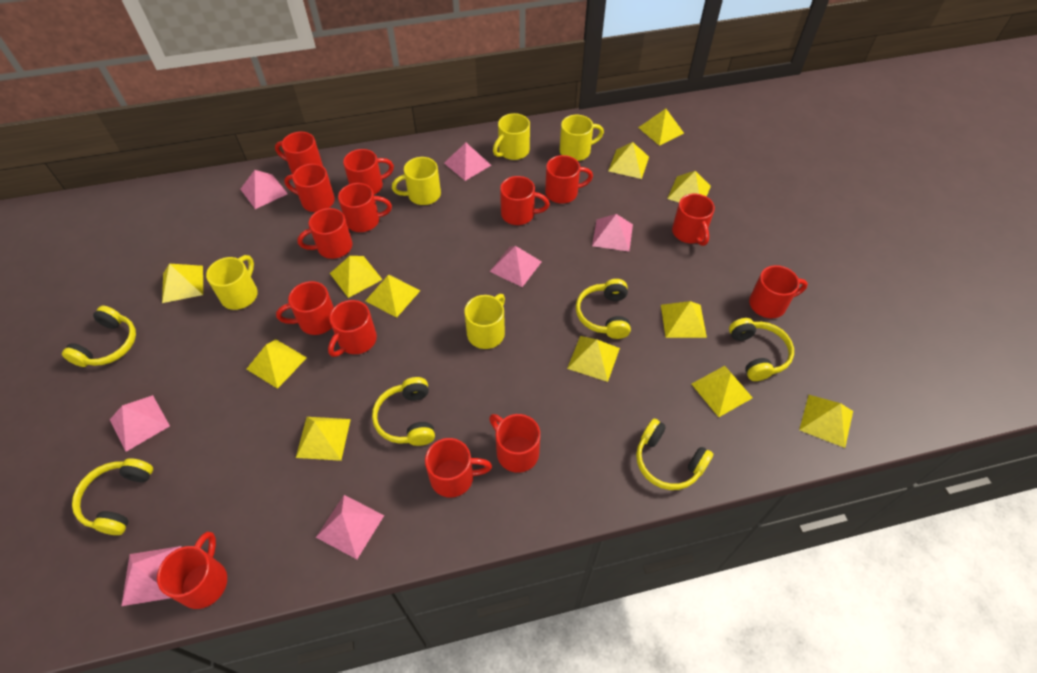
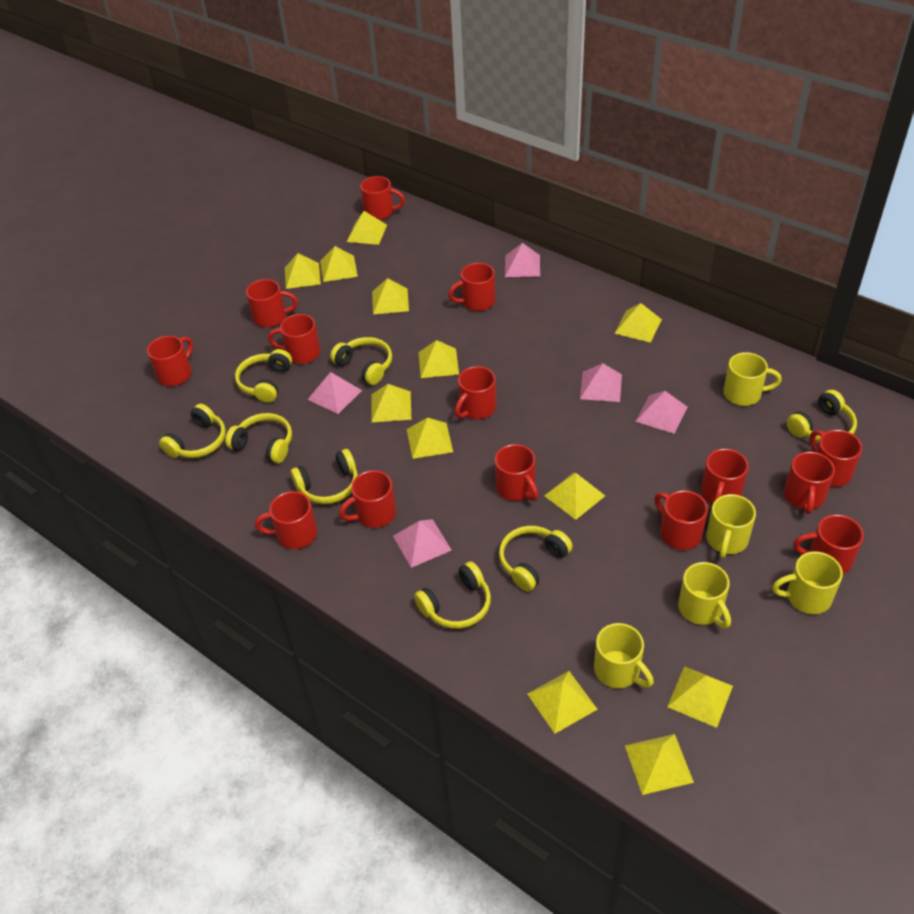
pink pyramid: 7 -> 5
yellow headphones: 6 -> 8

